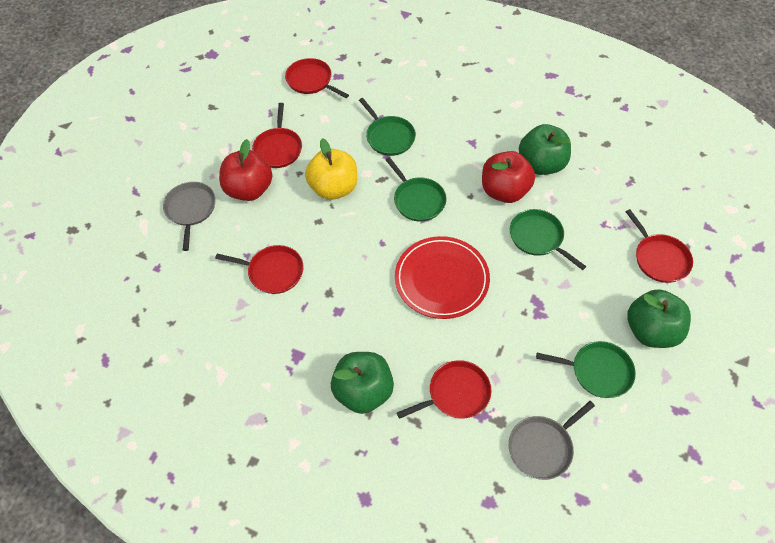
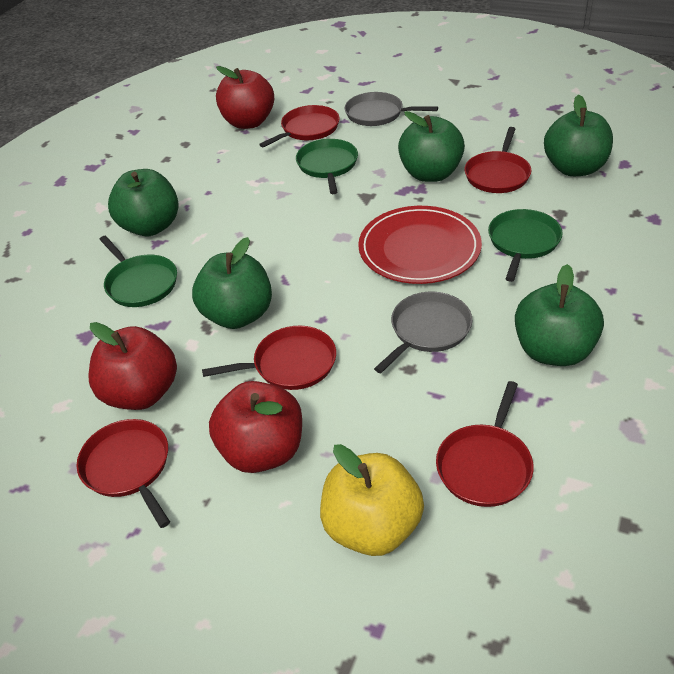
green apple: 3 -> 5
green pan: 4 -> 3
red apple: 2 -> 3

